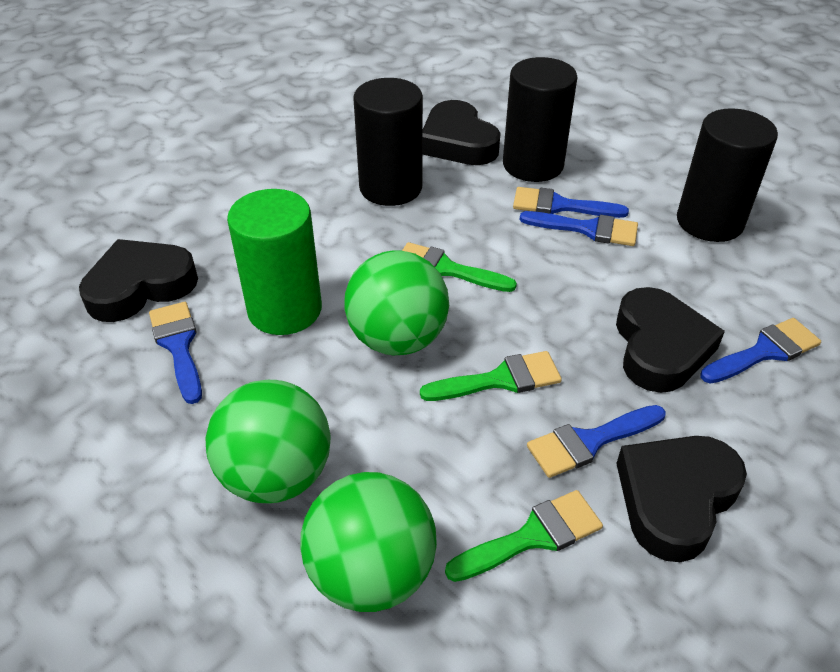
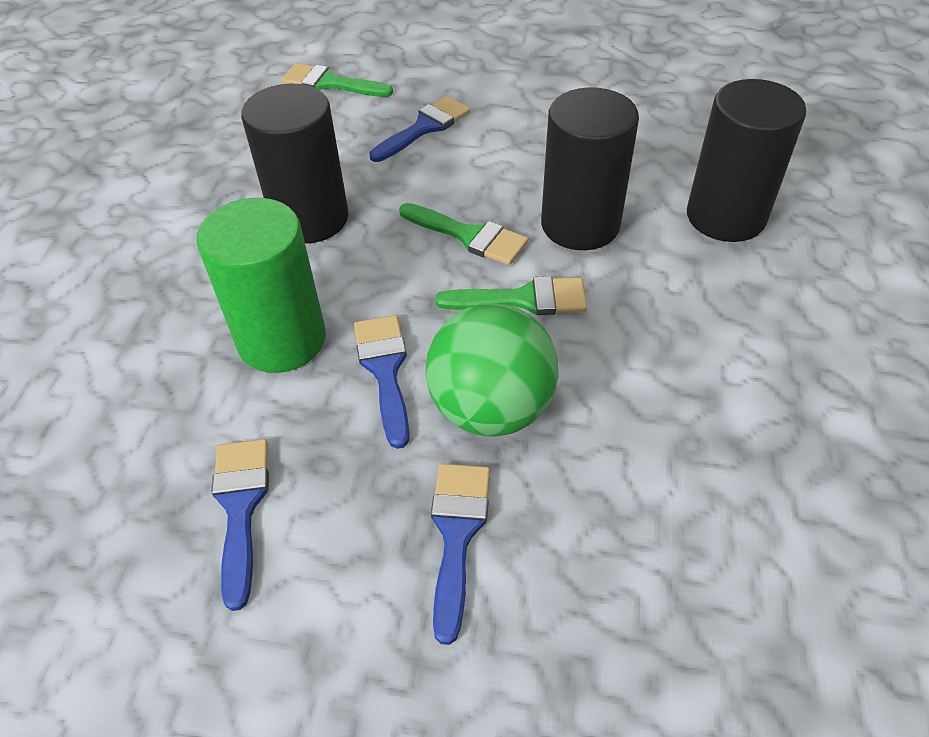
black heart: 4 -> 0
blue brush: 5 -> 4
green ball: 3 -> 1

